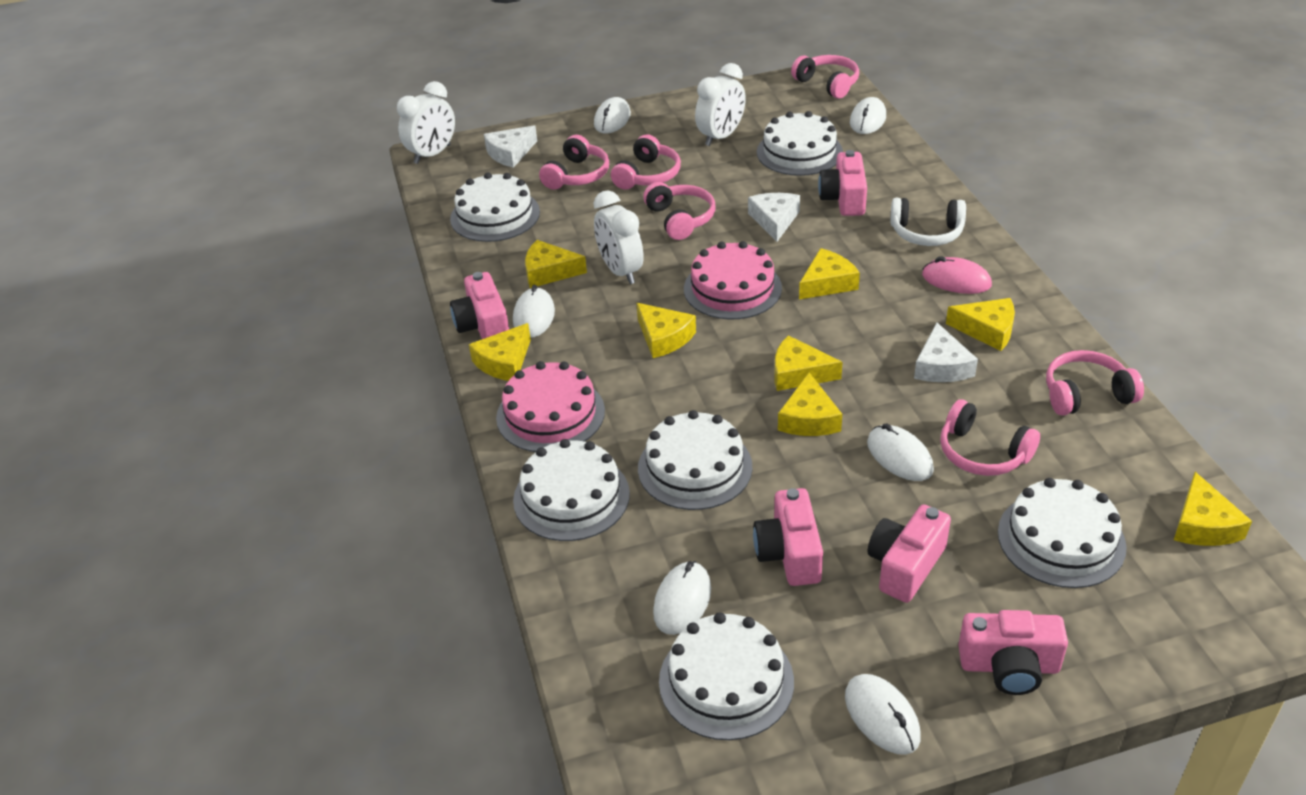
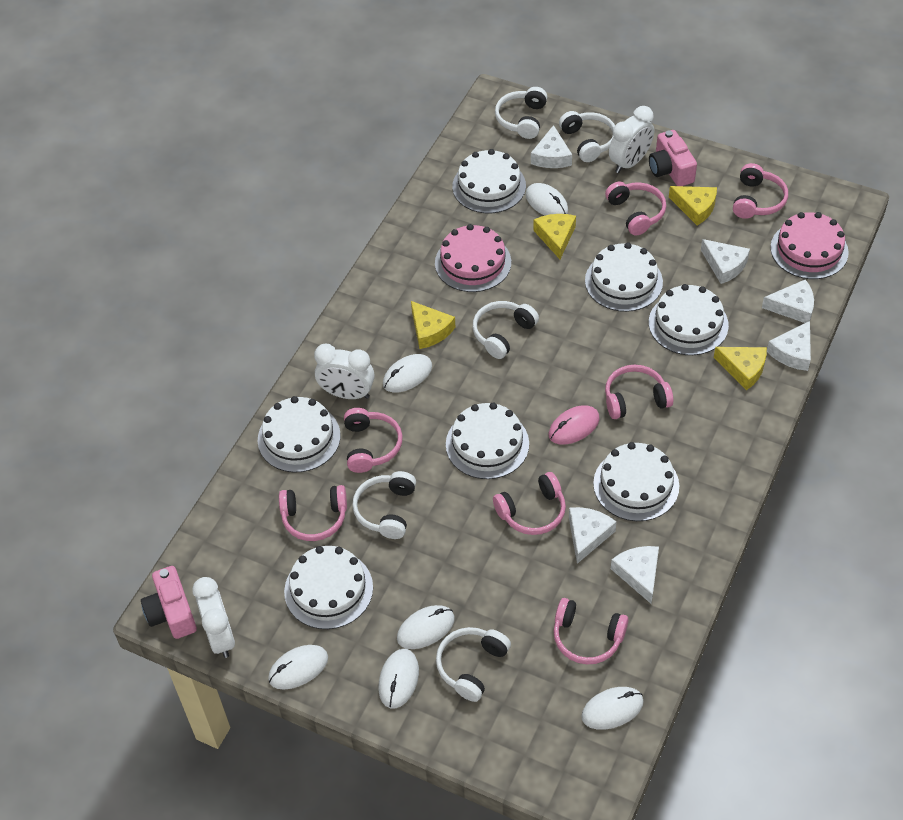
pink camera: 5 -> 2
pink headphones: 6 -> 7
white cake: 6 -> 7
white cheese: 3 -> 6
white headphones: 1 -> 5
yellow cheese: 8 -> 4

